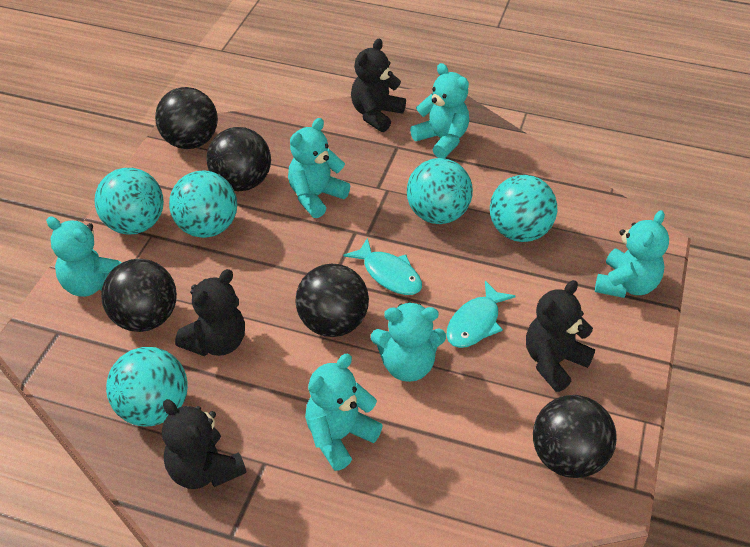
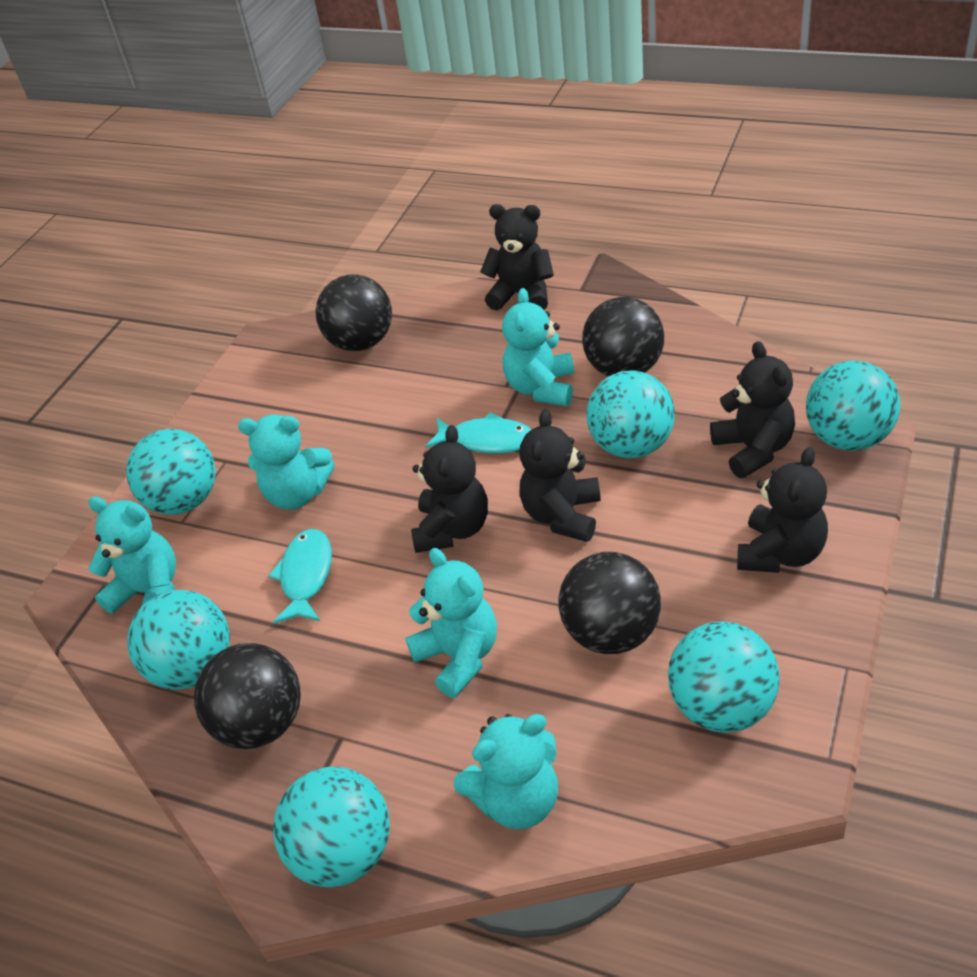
black ball: 5 -> 4
black teddy bear: 4 -> 5
turquoise ball: 5 -> 6
turquoise teddy bear: 6 -> 5

